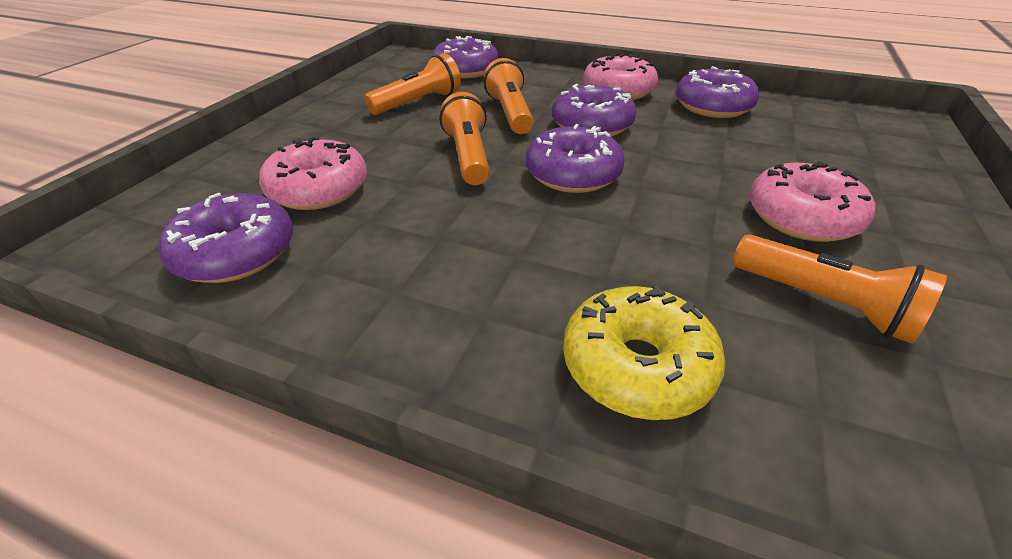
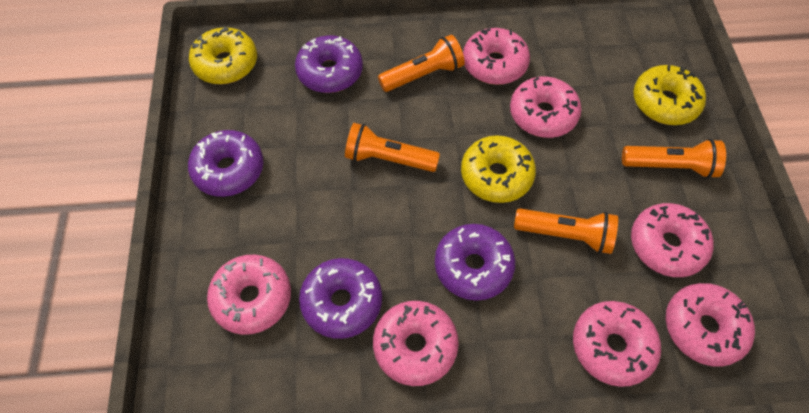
pink donut: 3 -> 7
purple donut: 5 -> 4
yellow donut: 1 -> 3

